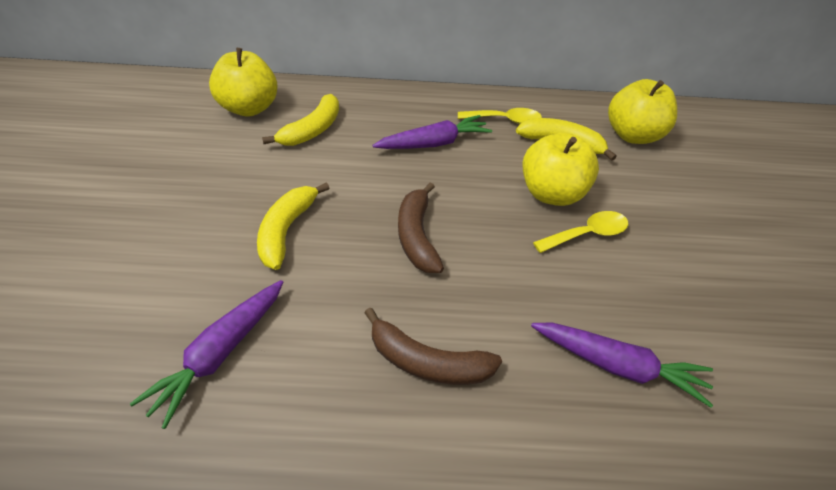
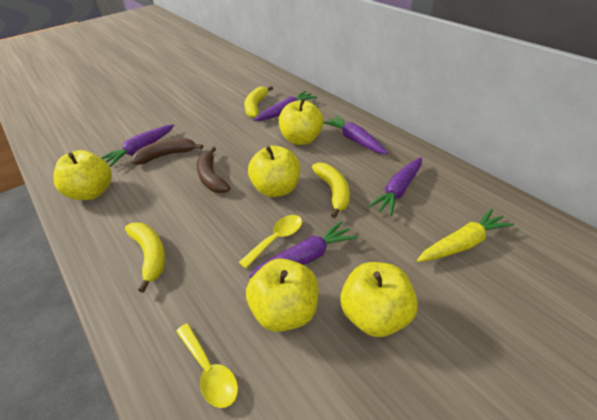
purple carrot: 3 -> 5
yellow apple: 3 -> 5
yellow carrot: 0 -> 1

